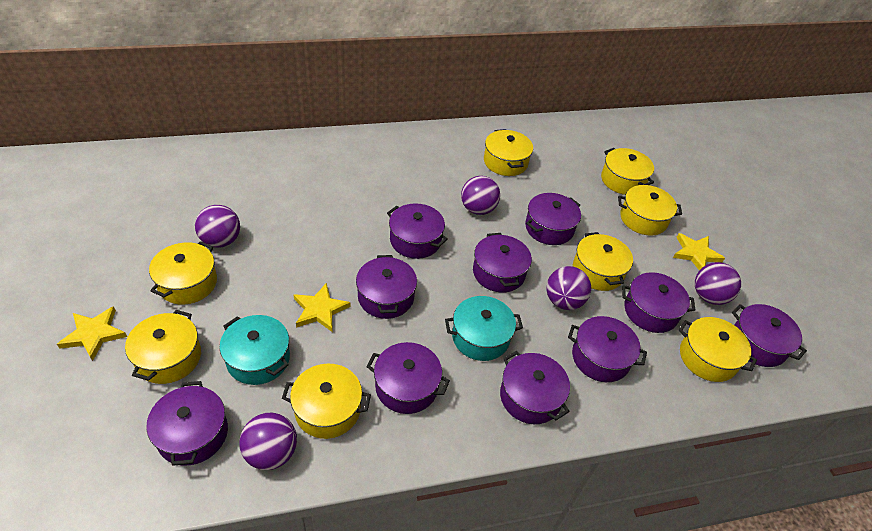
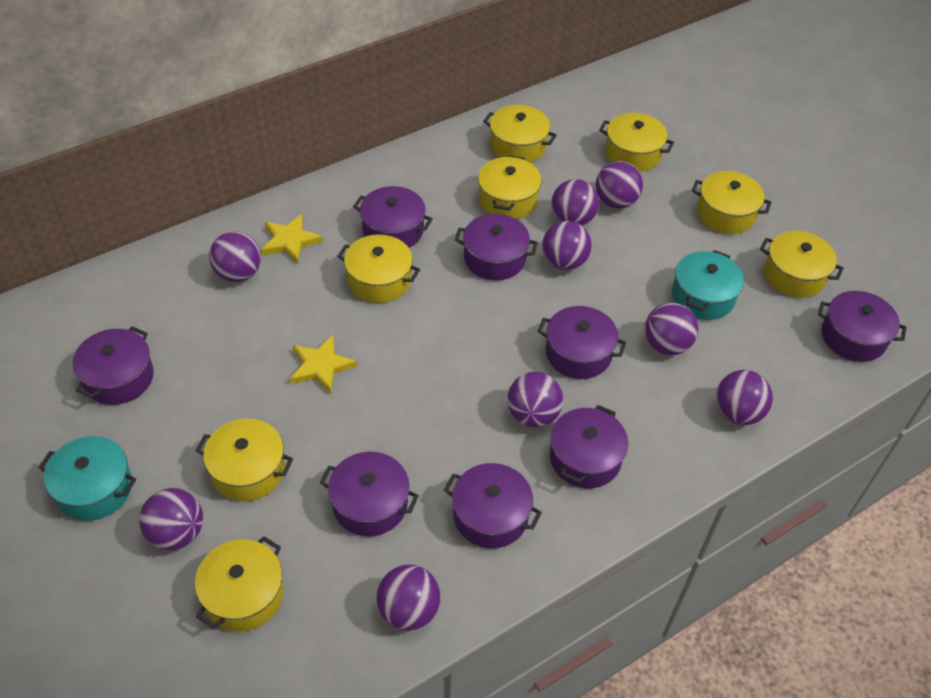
purple ball: 5 -> 9
purple pot: 10 -> 8
yellow star: 3 -> 2

